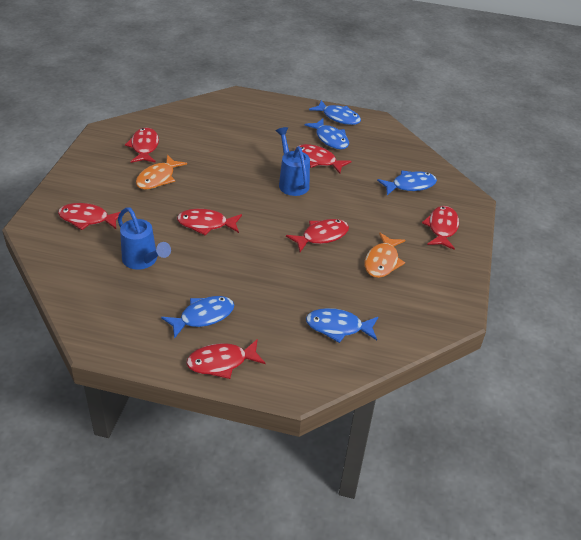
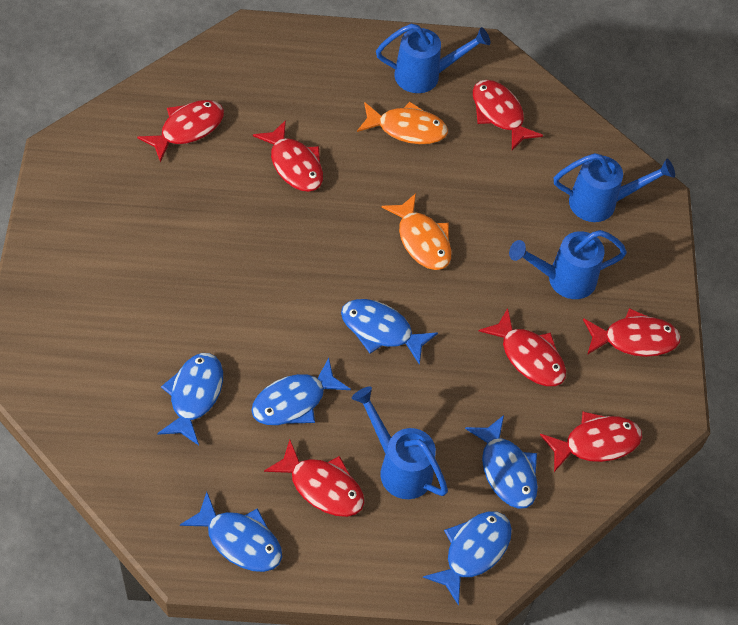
blue fish: 5 -> 6
blue watering can: 2 -> 4

